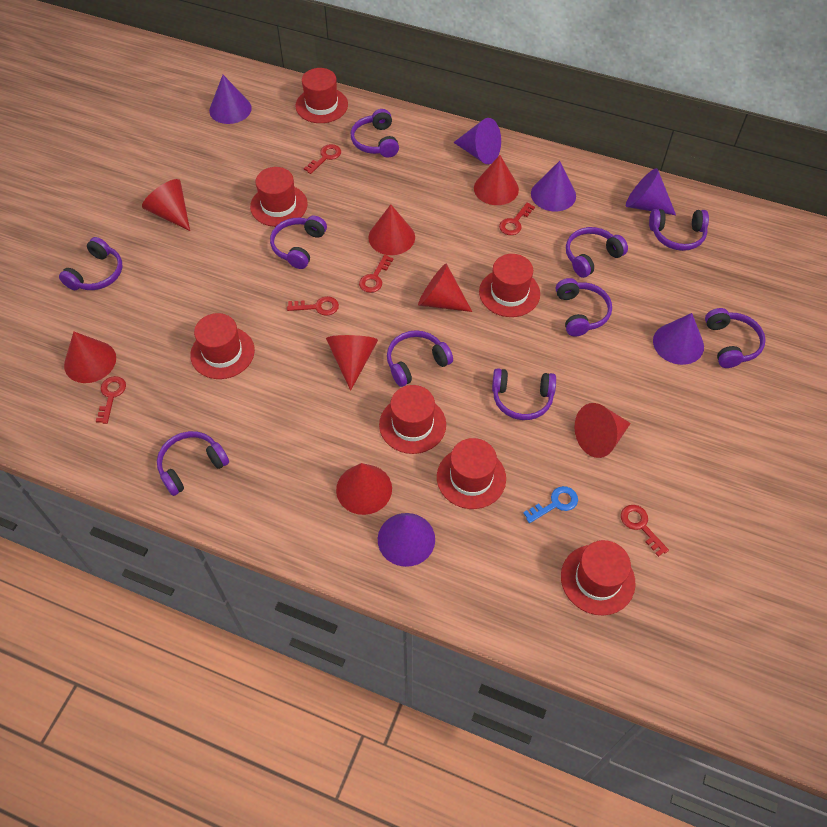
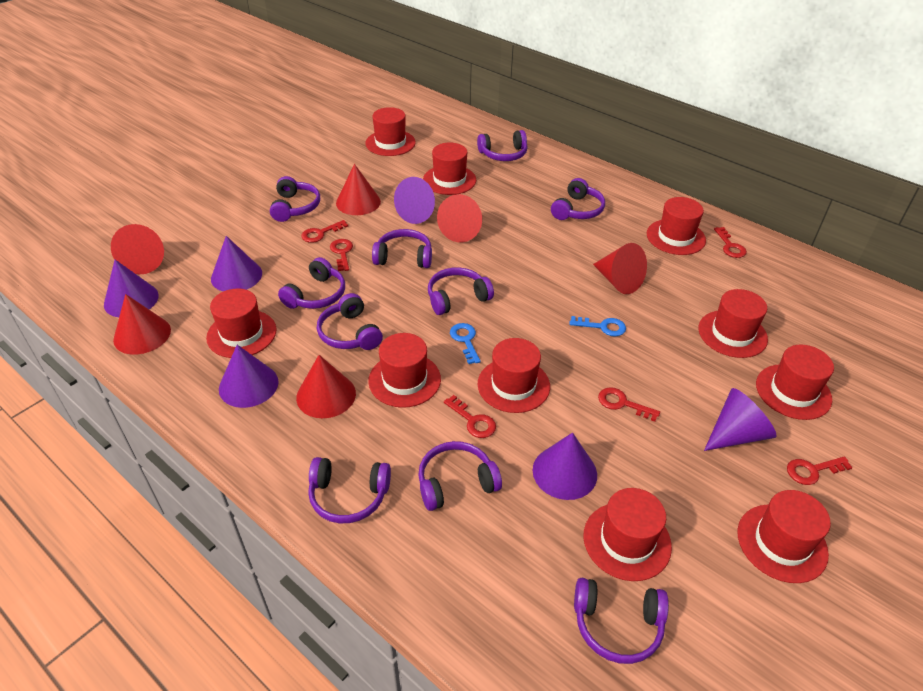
blue key: 1 -> 2
red cone: 8 -> 6
red hat: 7 -> 10

